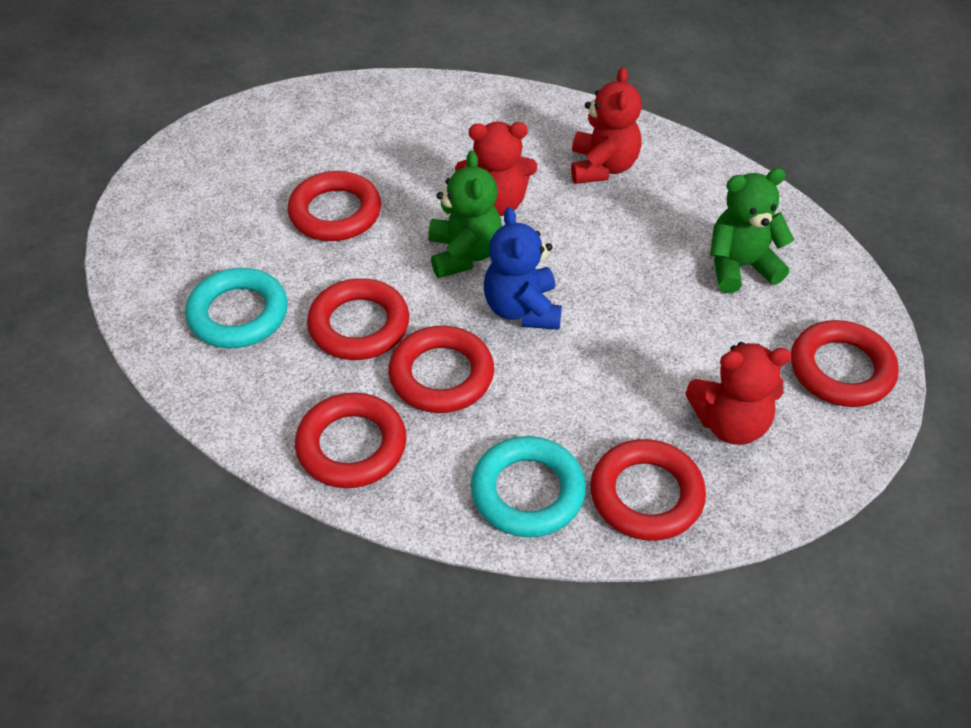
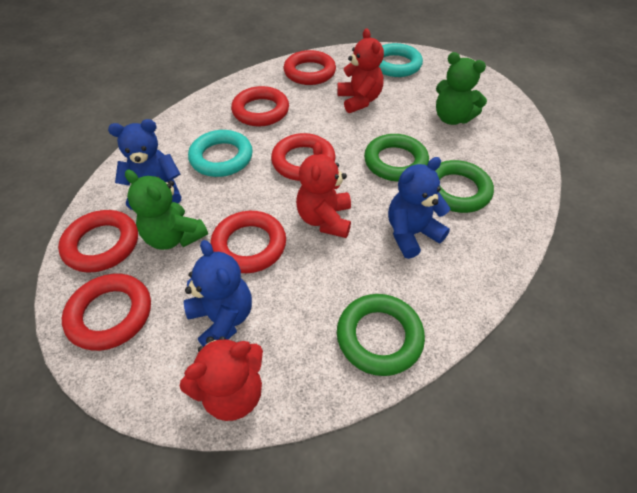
blue teddy bear: 1 -> 3
green ring: 0 -> 3

